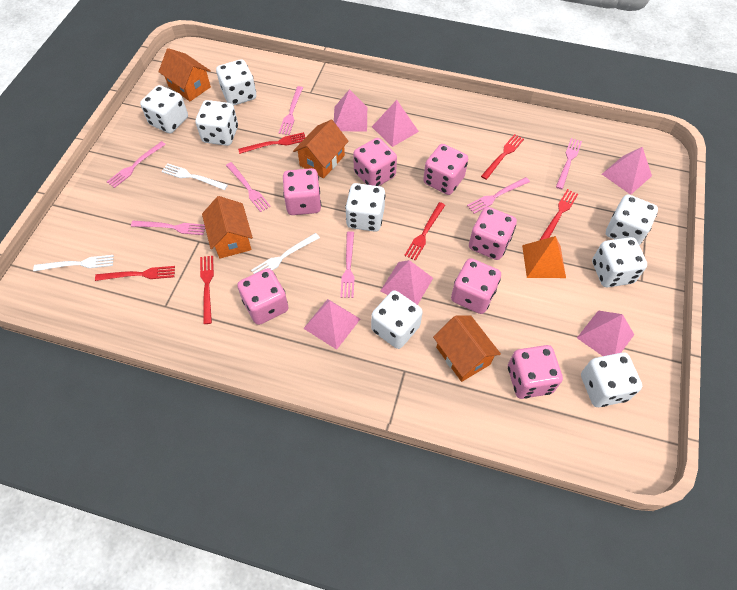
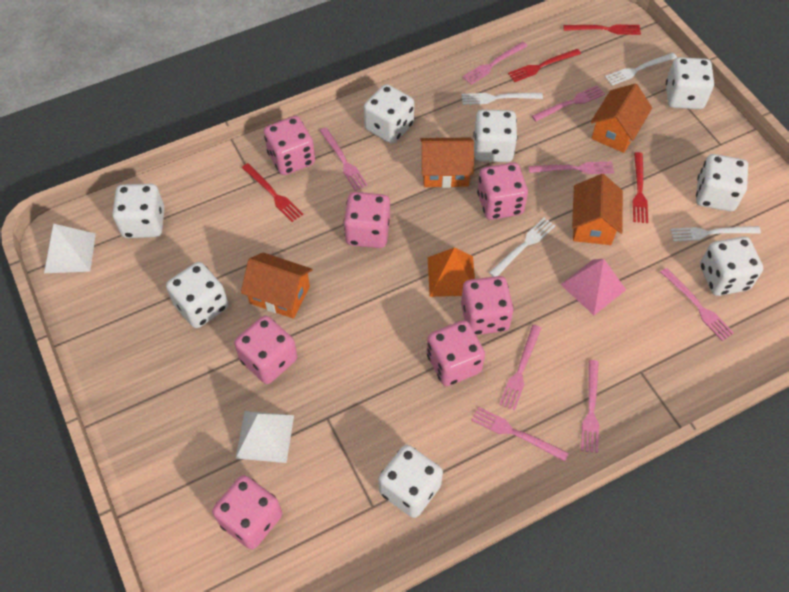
pink fork: 7 -> 8
pink pyramid: 6 -> 1
red fork: 6 -> 4
white fork: 3 -> 4
white pyramid: 0 -> 2

